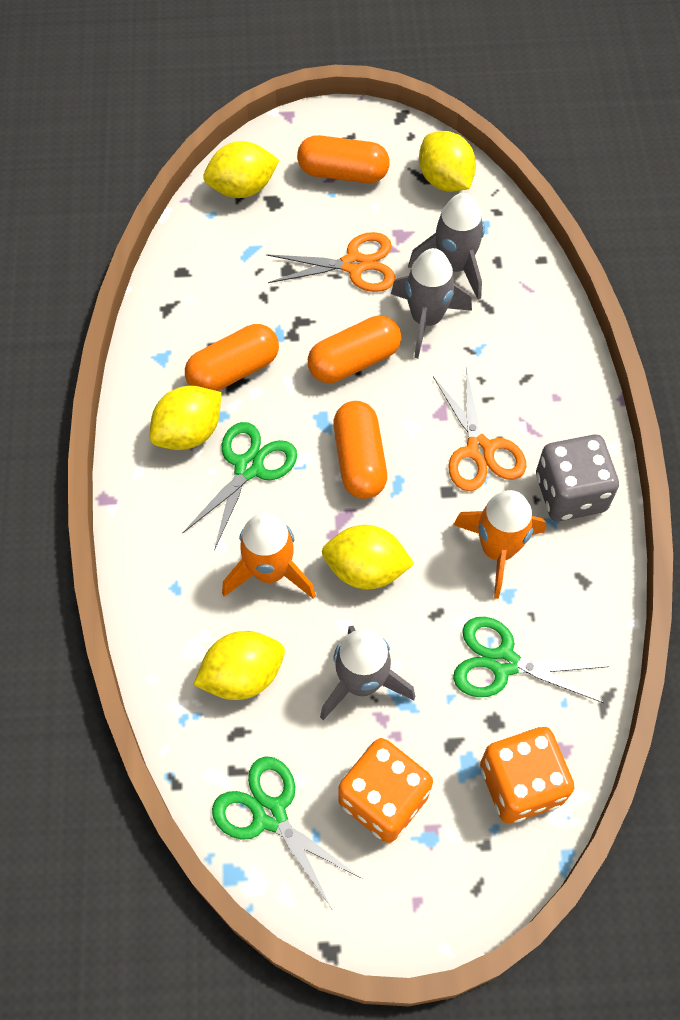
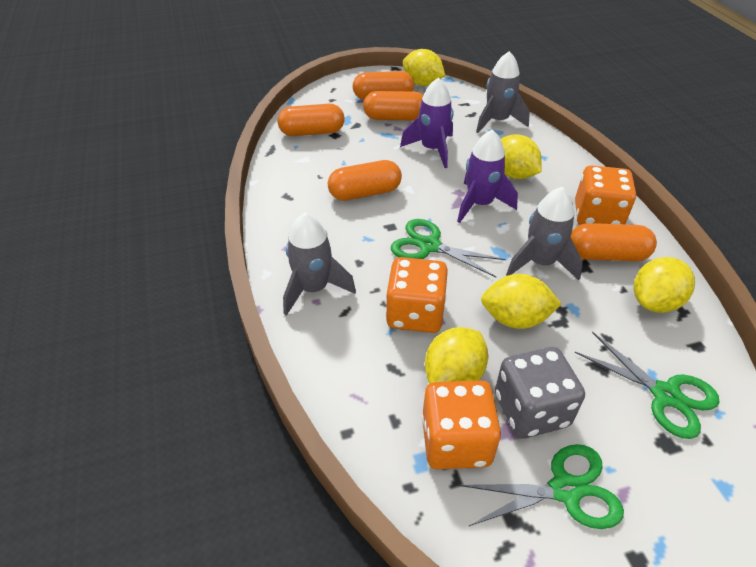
orange capsule: 4 -> 5
orange dice: 2 -> 3
orange rocket: 2 -> 0
orange scissors: 2 -> 0
purple rocket: 0 -> 2

